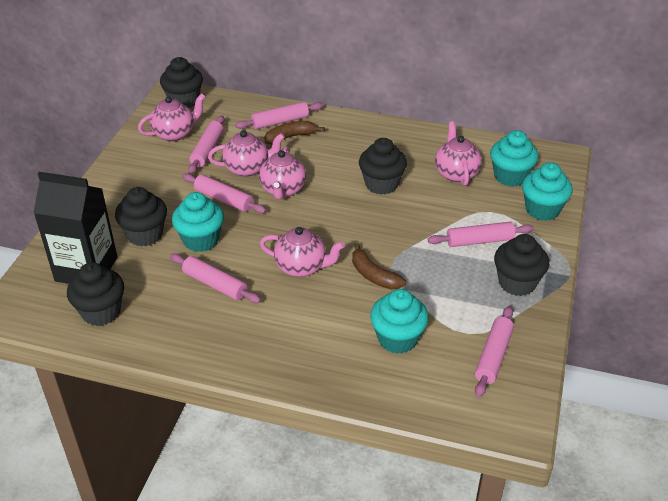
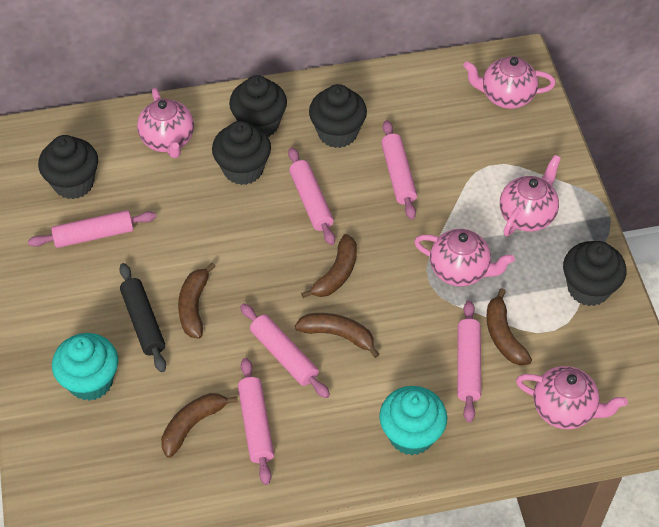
black carton: 1 -> 0
black rolling pin: 0 -> 1
brown banana: 2 -> 5
turquoise cupcake: 4 -> 2

